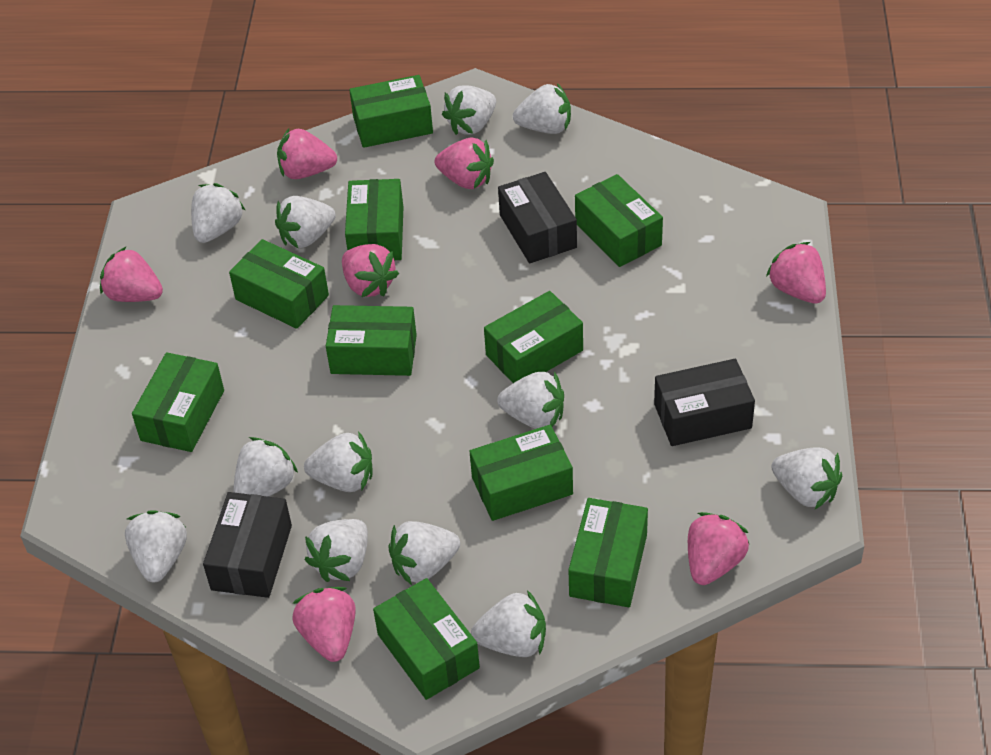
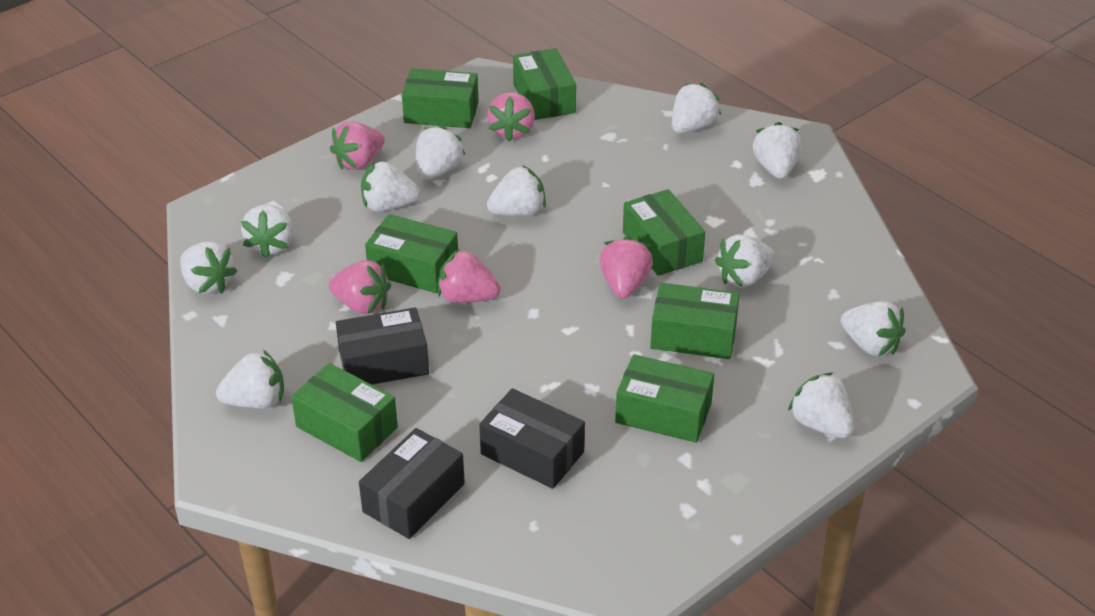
green box: 10 -> 7
pink strawberry: 7 -> 5
white strawberry: 12 -> 11

